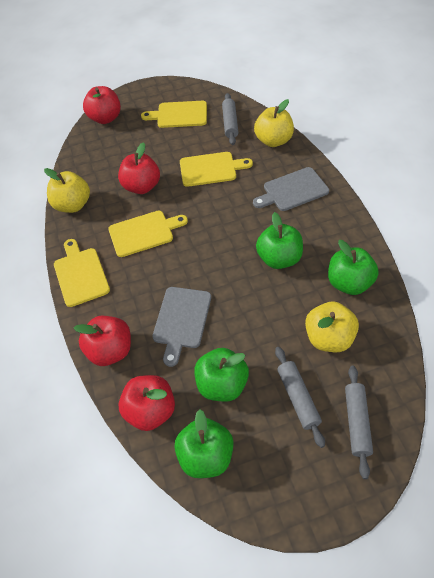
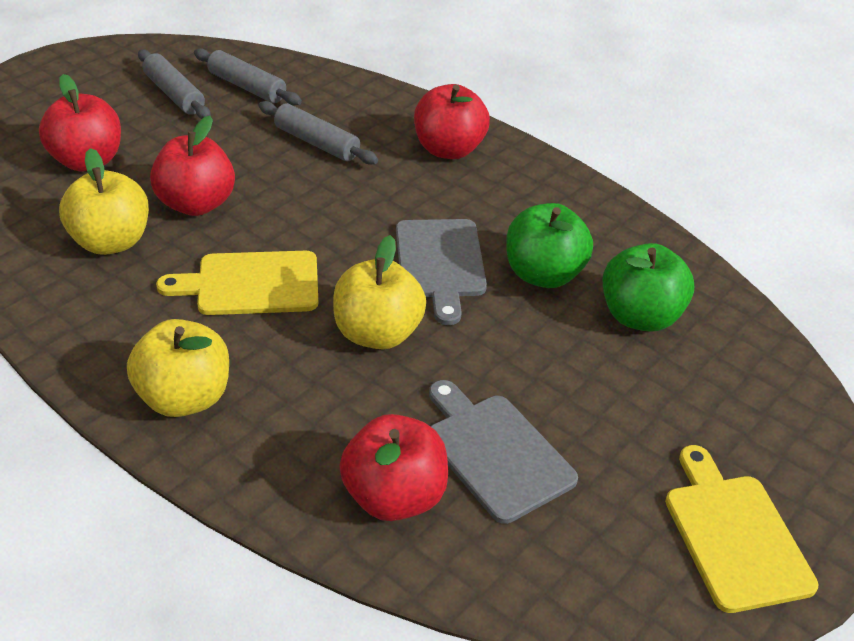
green apple: 4 -> 2
yellow cutting board: 4 -> 2

